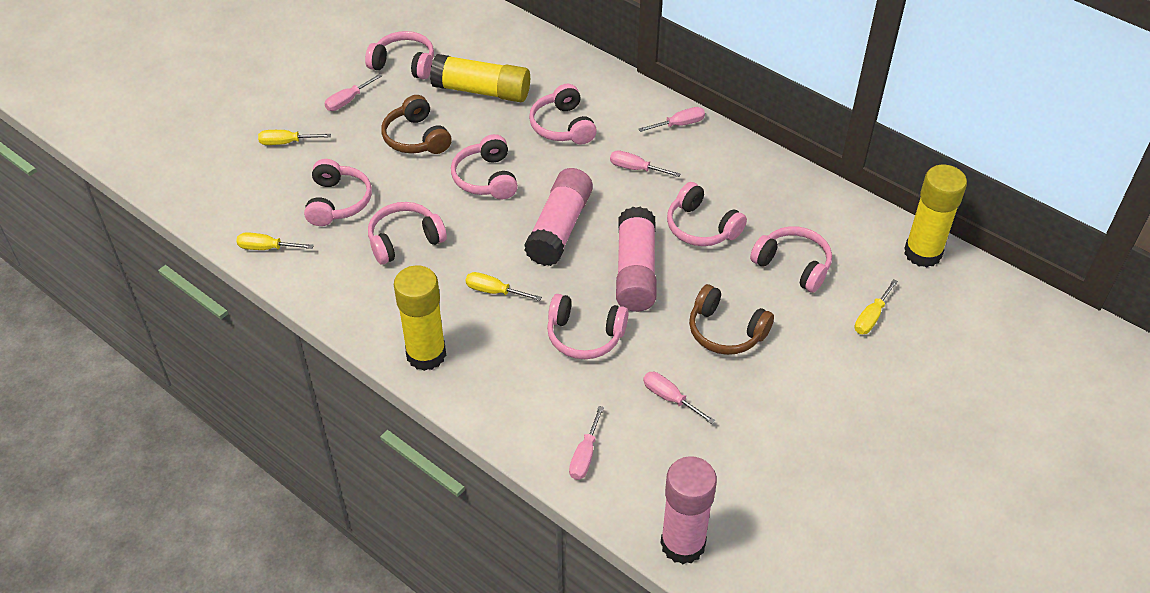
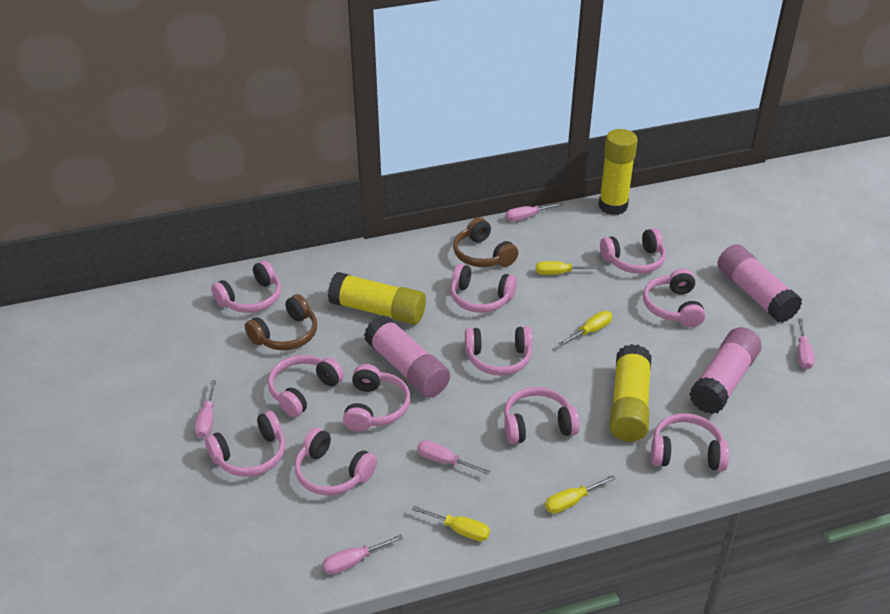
pink headphones: 8 -> 11

